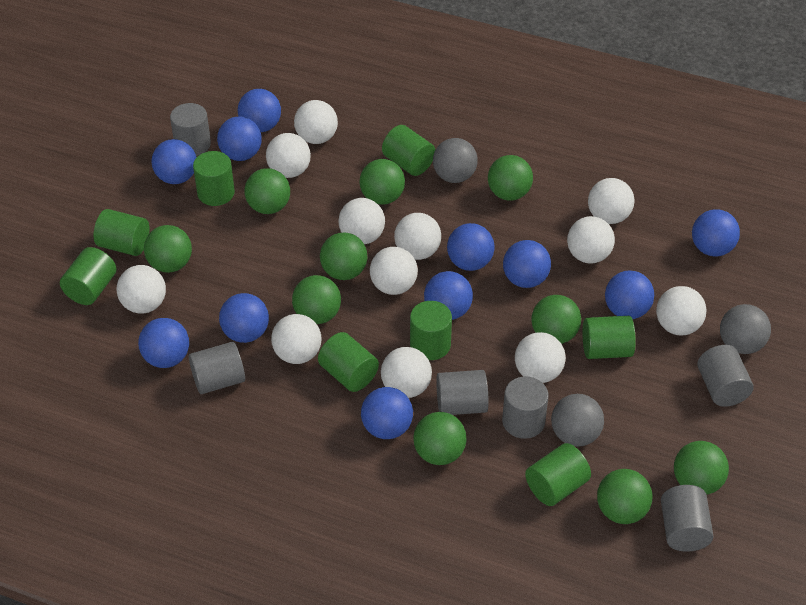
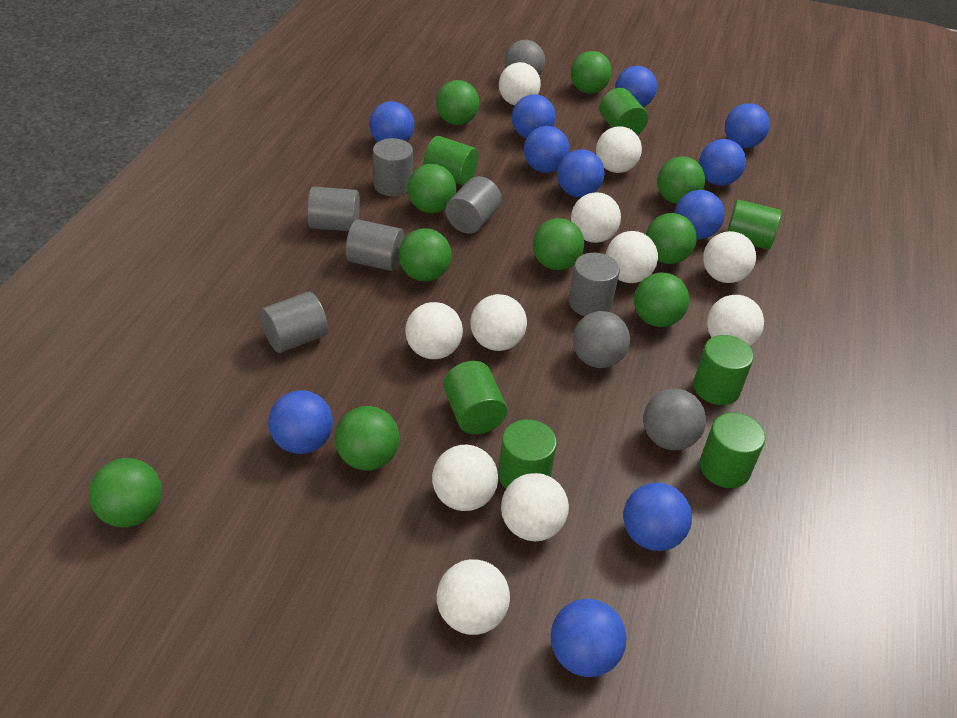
green cylinder: 8 -> 7
white ball: 12 -> 11

